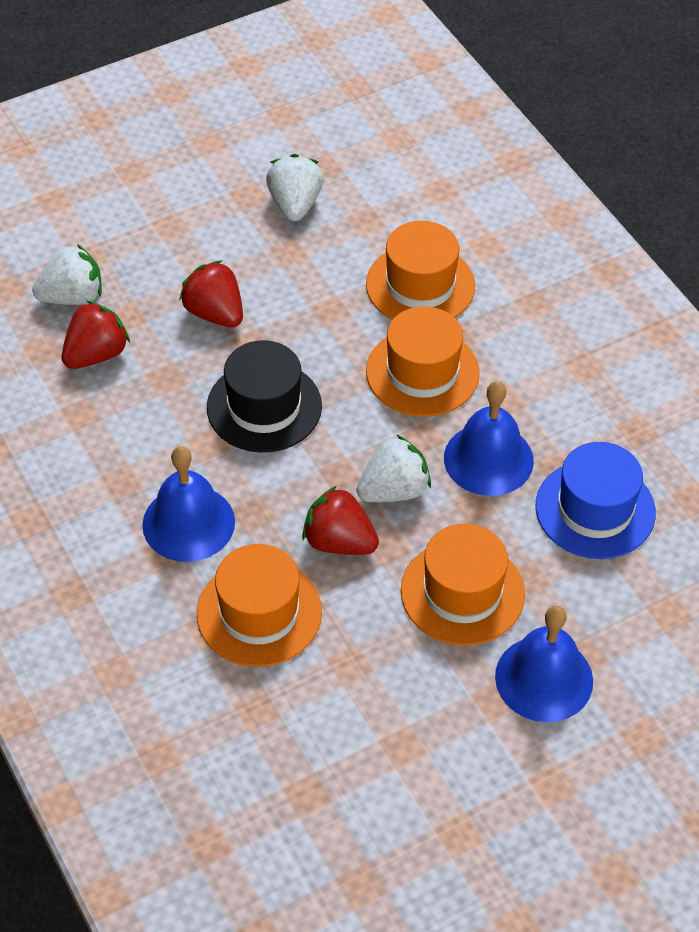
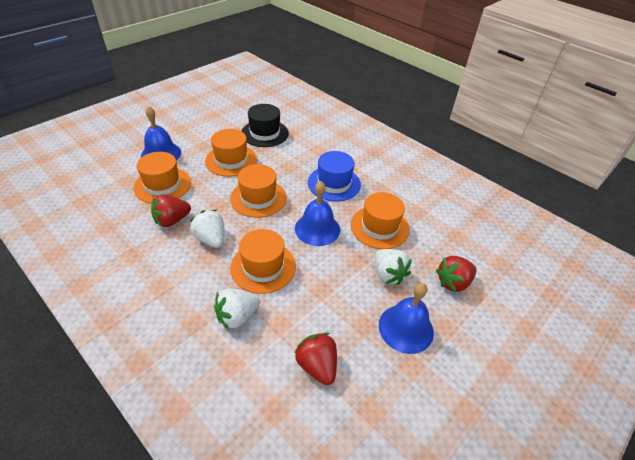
orange hat: 4 -> 5

